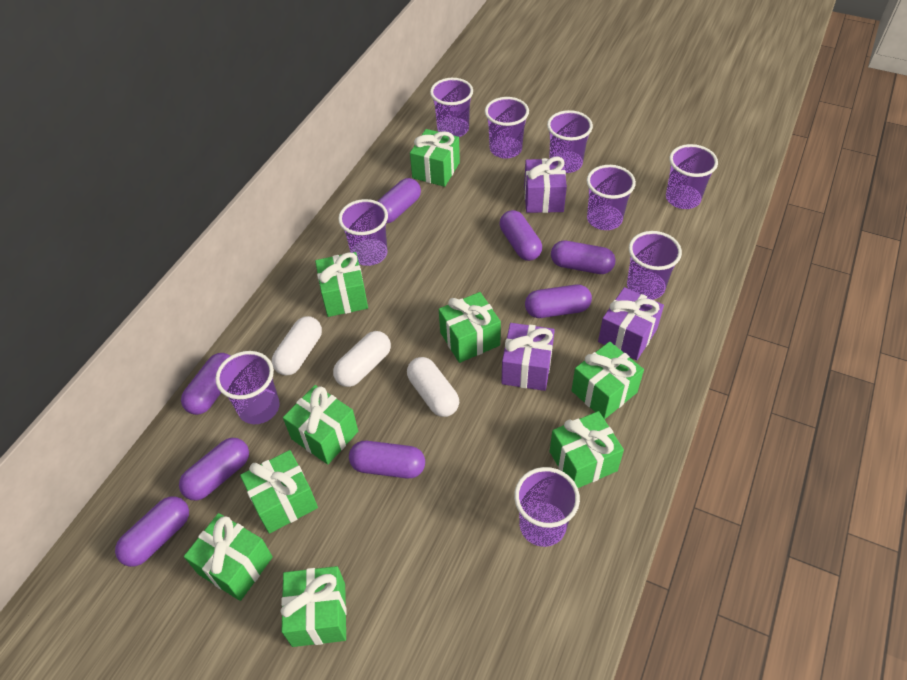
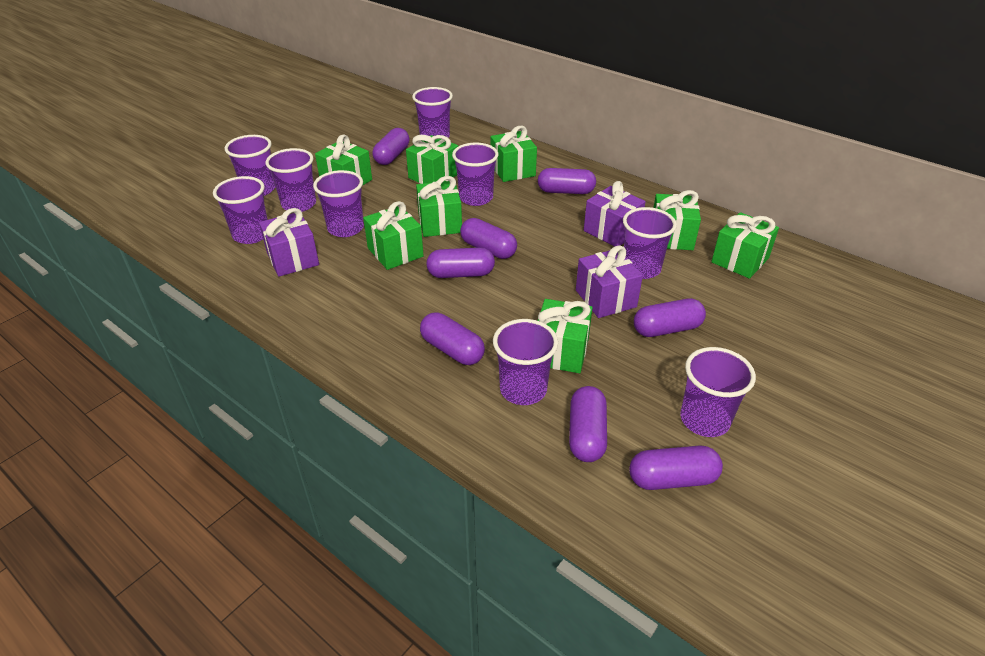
green gift: 9 -> 8
white capsule: 3 -> 0

